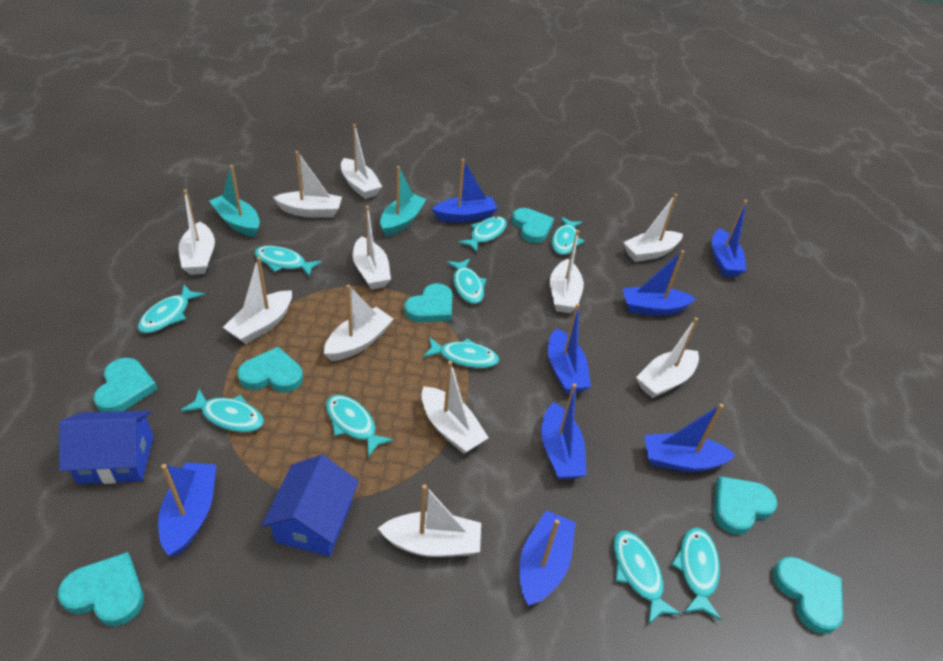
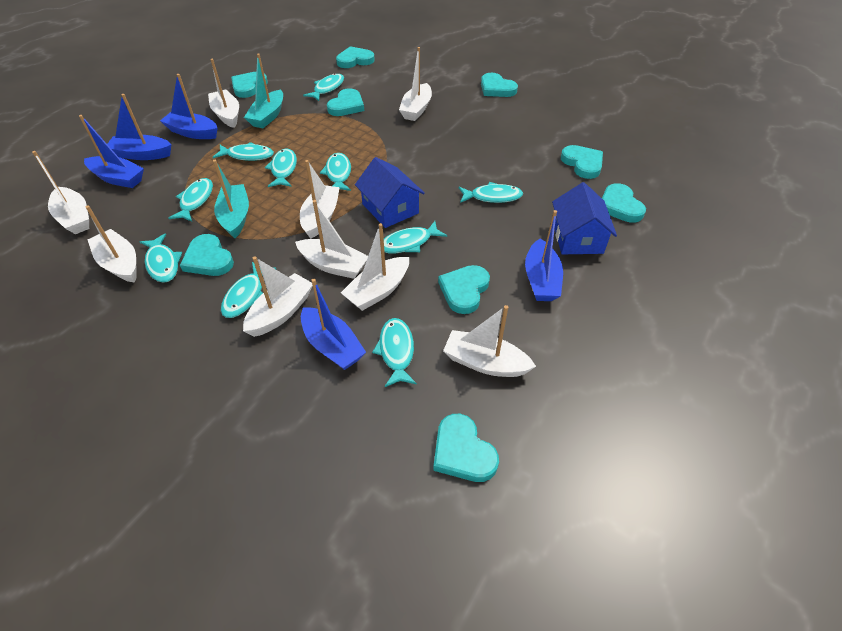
blue boat: 8 -> 5
turquoise heart: 7 -> 9
white boat: 11 -> 9

